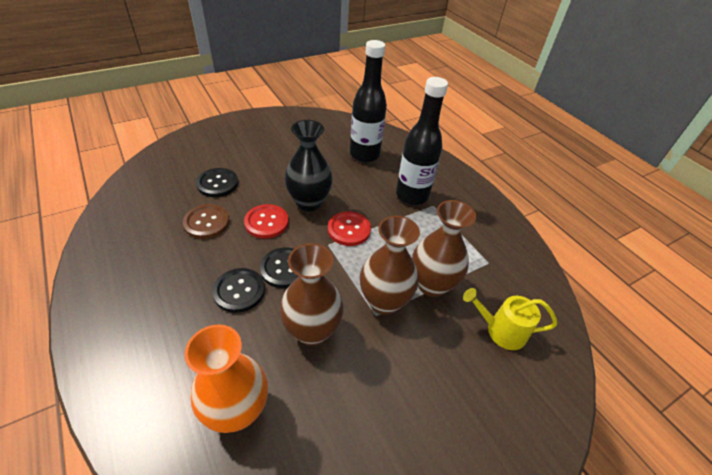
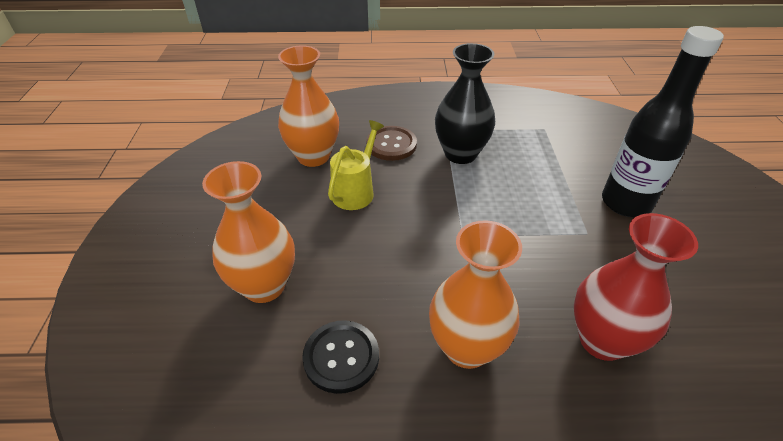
black bottle: 2 -> 1
black button: 3 -> 1
brown vase: 3 -> 0
orange vase: 1 -> 3
red button: 2 -> 0
red vase: 0 -> 1

